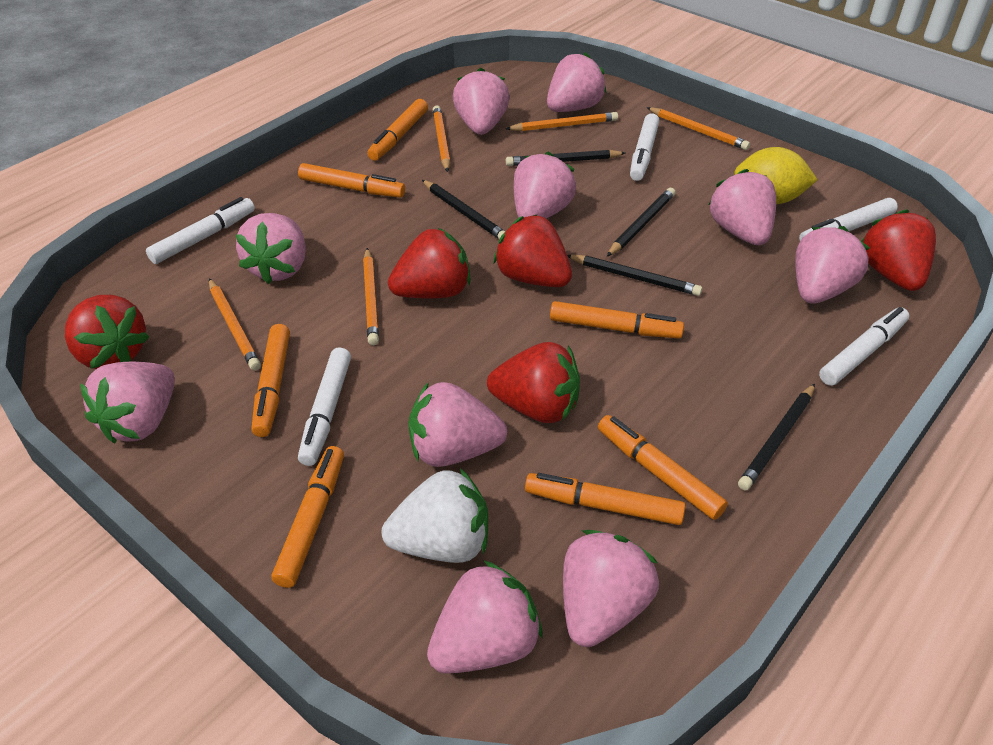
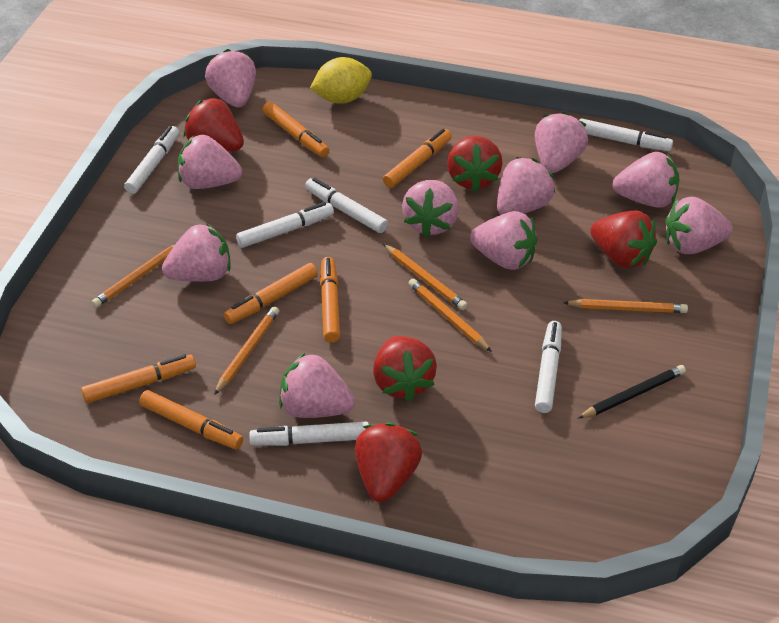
black pencil: 5 -> 1
orange marker: 7 -> 6
white marker: 5 -> 6
white strawberry: 1 -> 0

